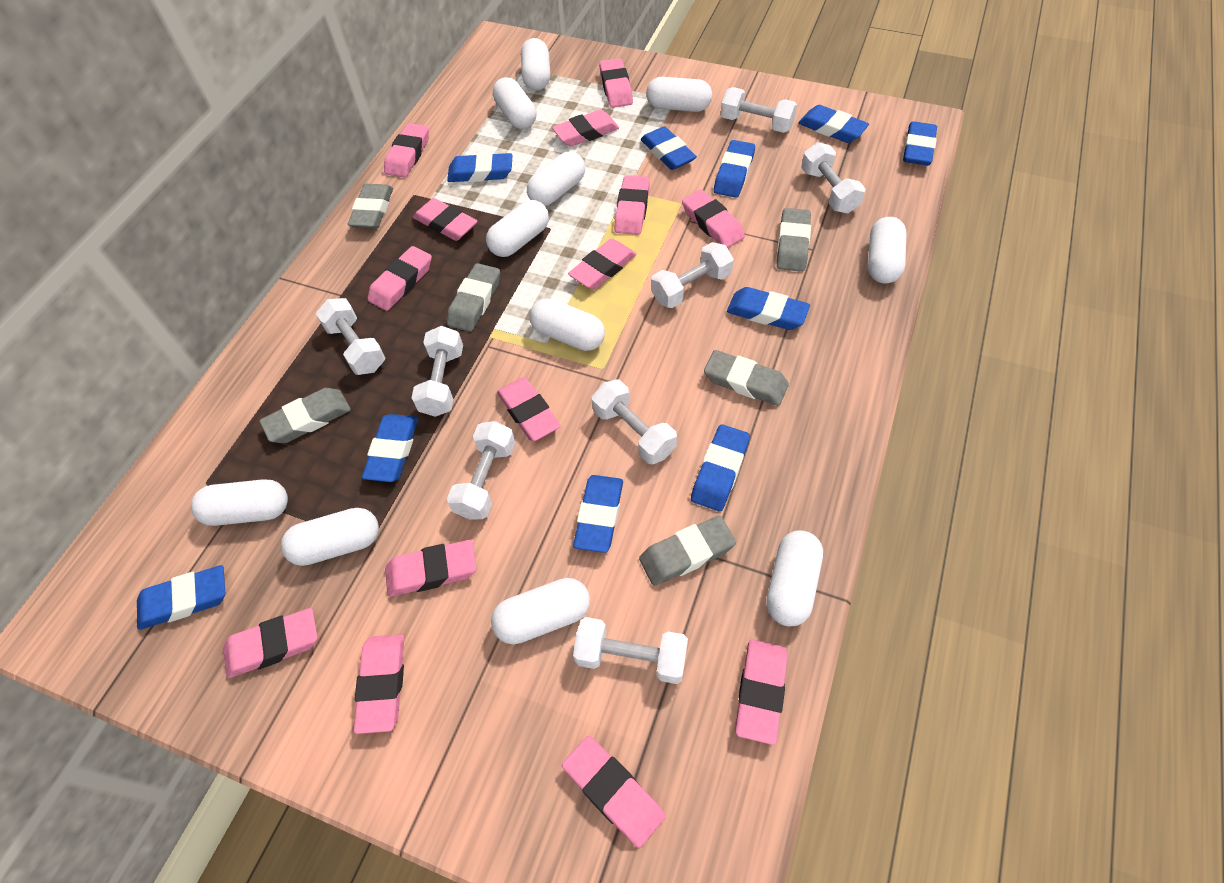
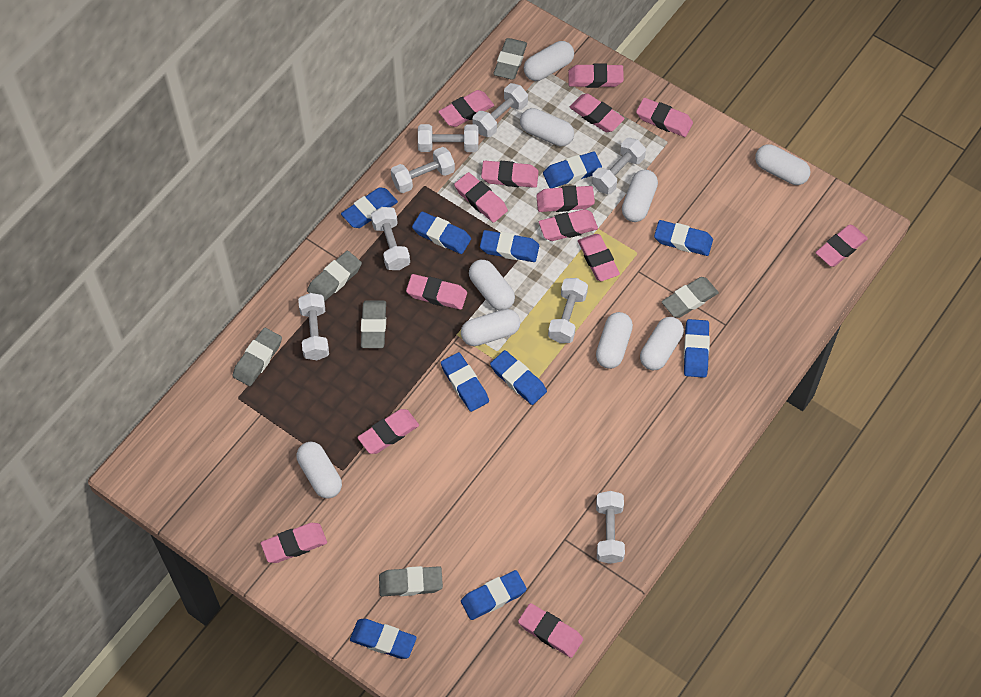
white capsule: 11 -> 9

